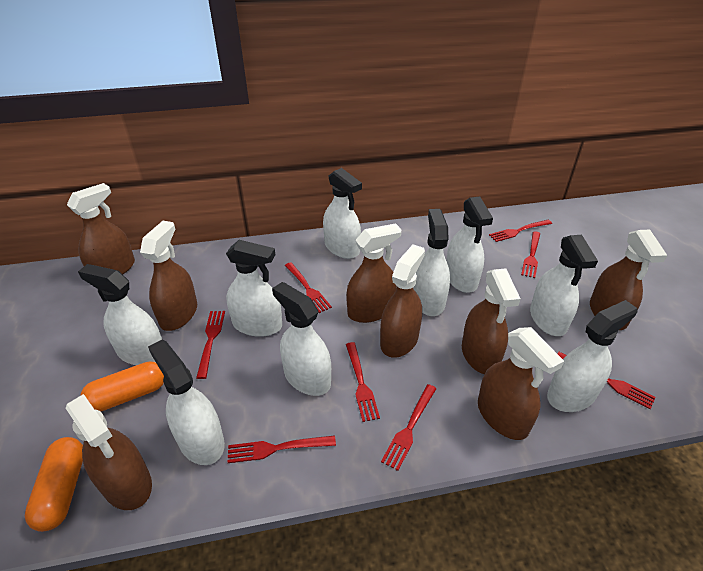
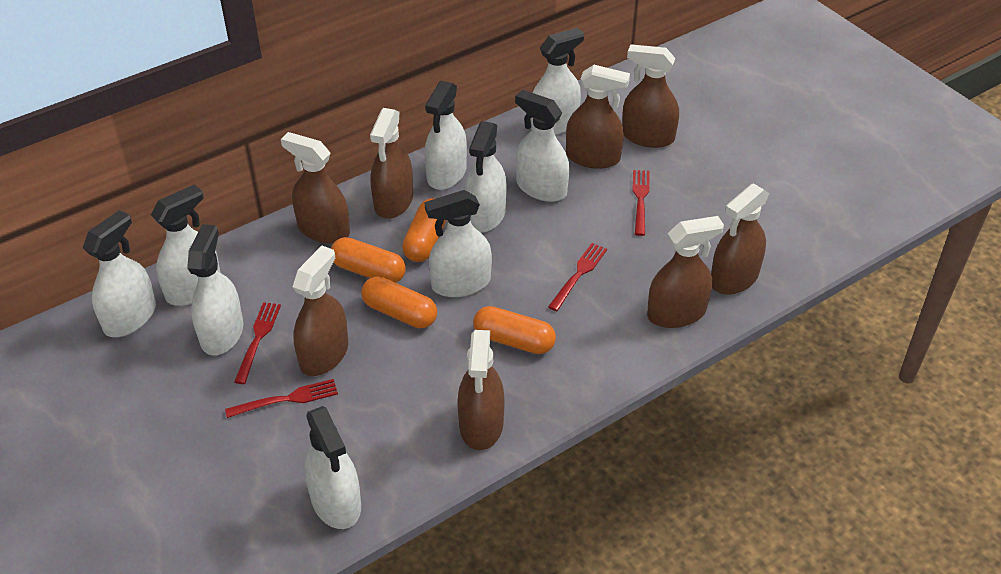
orange capsule: 2 -> 4
red fork: 8 -> 4

